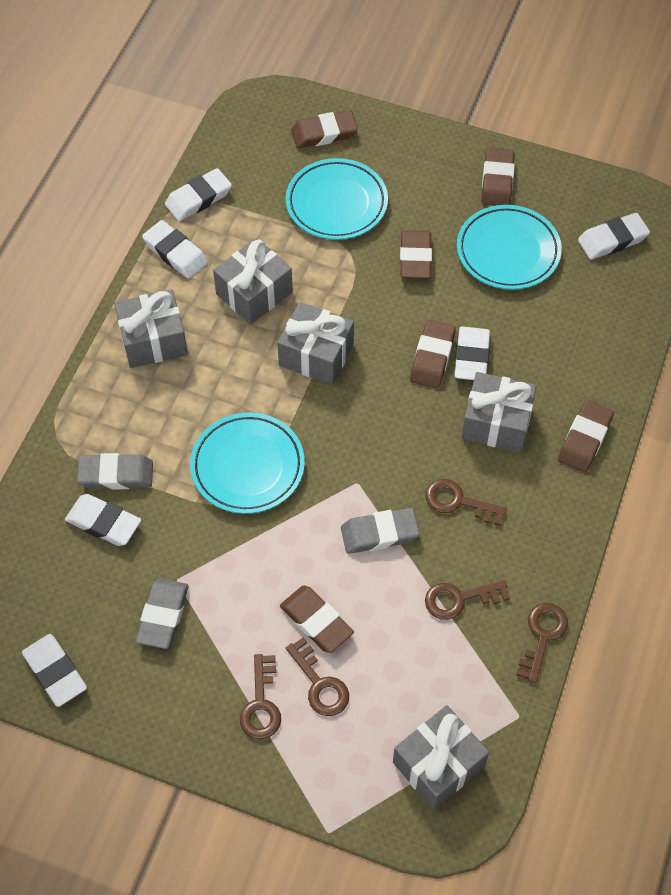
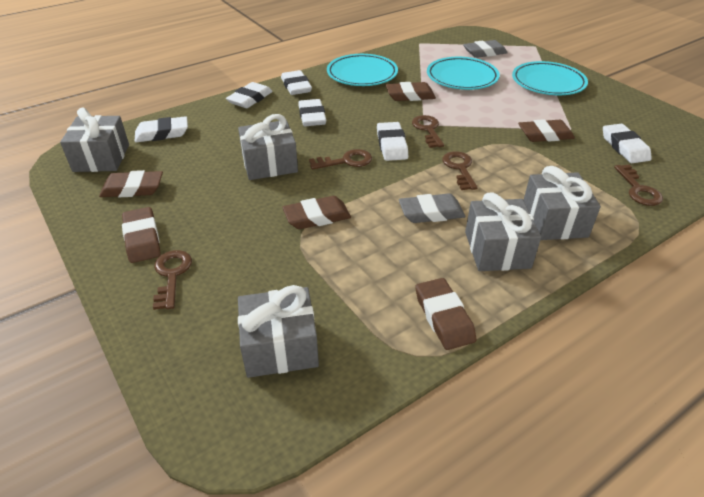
grey eraser: 3 -> 2

